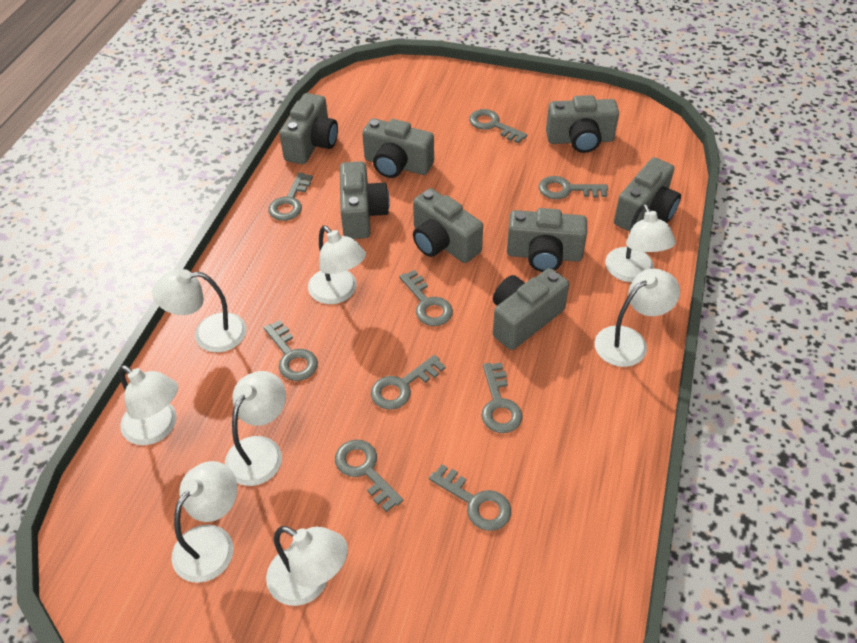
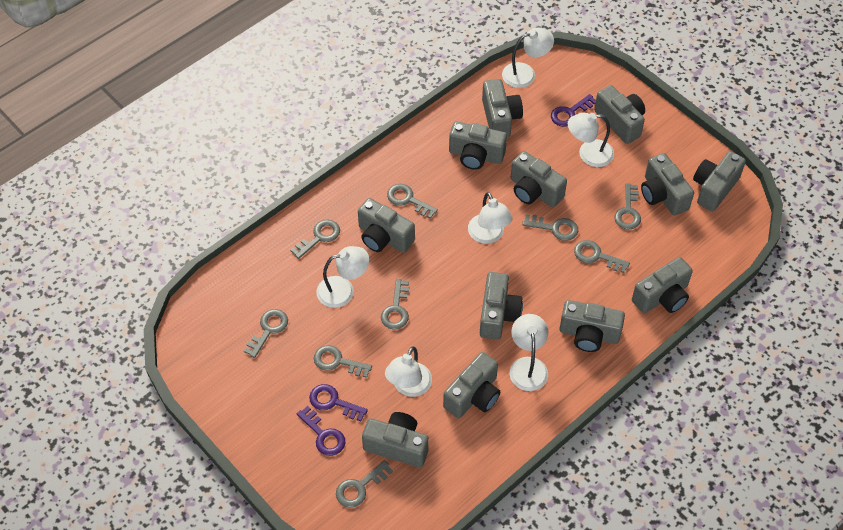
grey camera: 8 -> 12
purple key: 0 -> 3
white lamp: 8 -> 6

